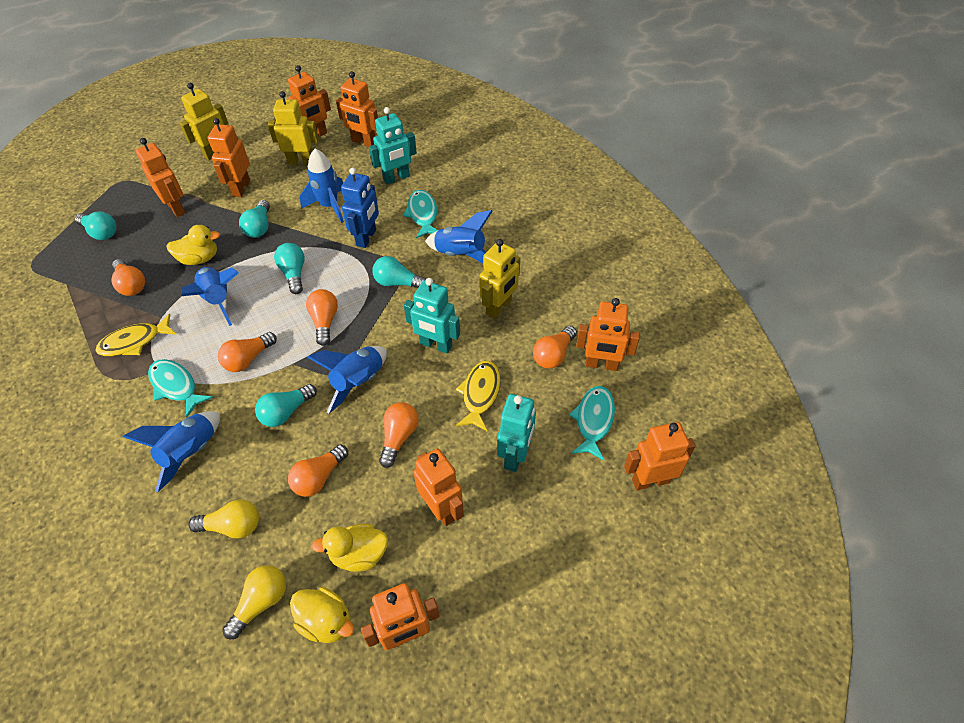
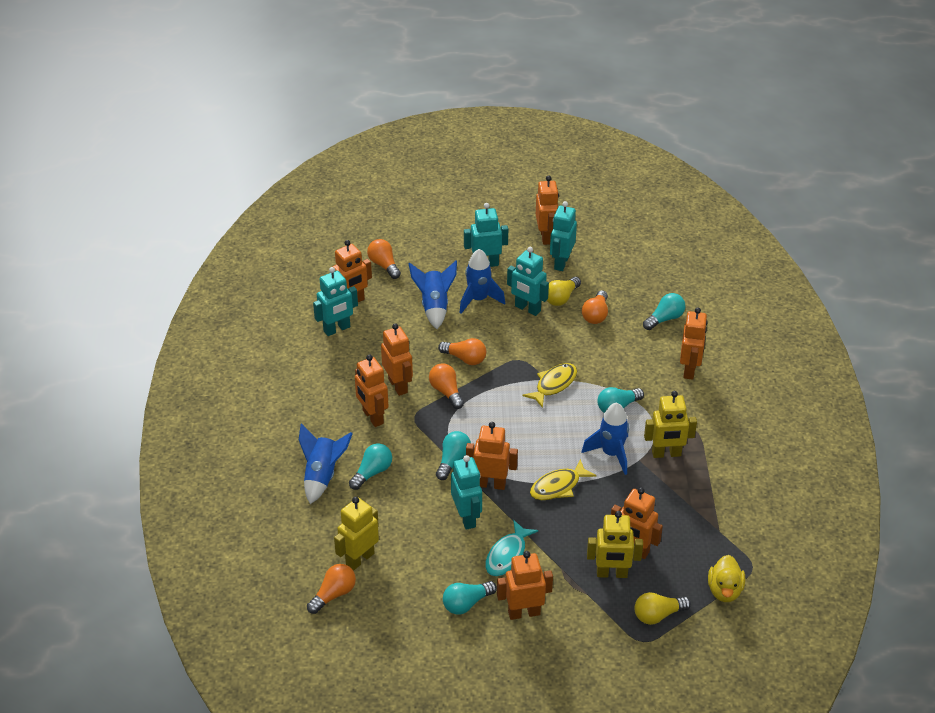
blue robot: 1 -> 0
blue rocket: 5 -> 4
orange light bulb: 6 -> 5
turquoise fish: 3 -> 1
turquoise robot: 3 -> 5
yellow duck: 3 -> 1

